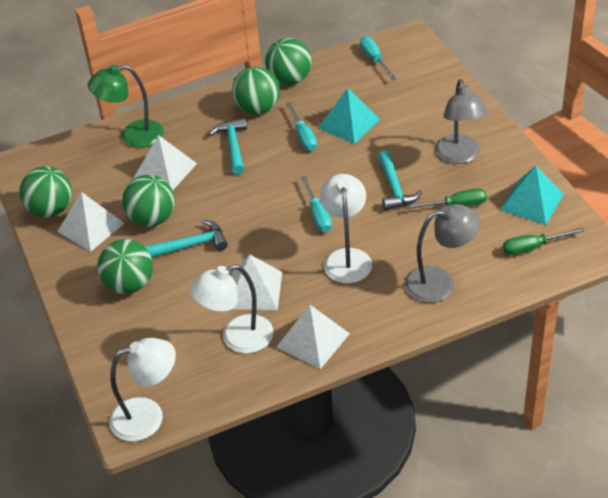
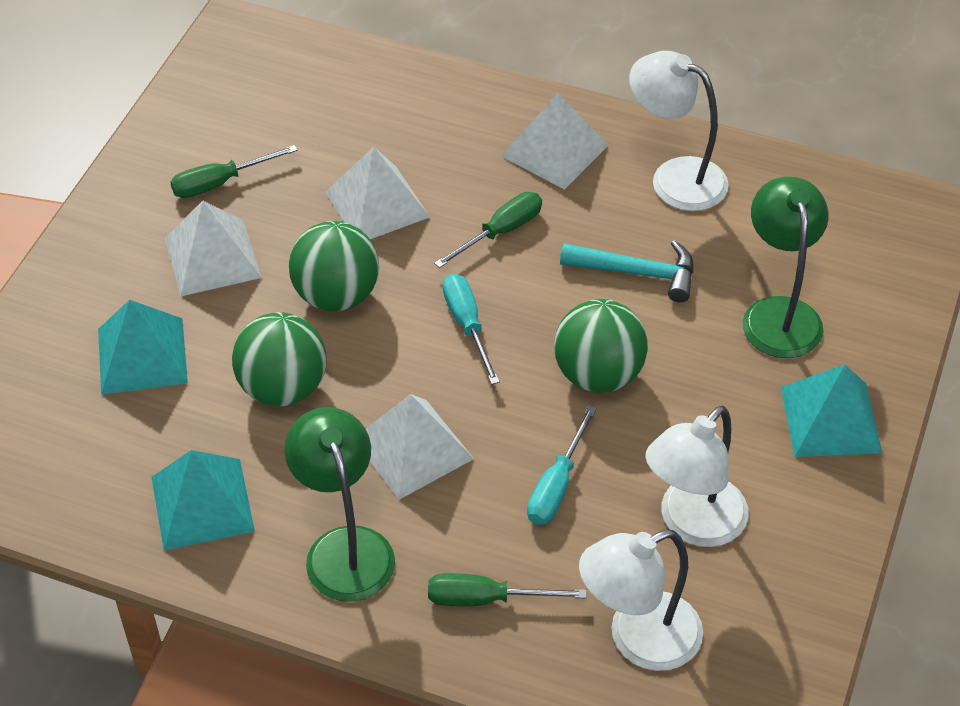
green ball: 5 -> 3
green lamp: 1 -> 2
green screwdriver: 2 -> 3
grey lamp: 2 -> 0
turquoise hammer: 3 -> 1
turquoise pyramid: 2 -> 3
turquoise screwdriver: 3 -> 2

